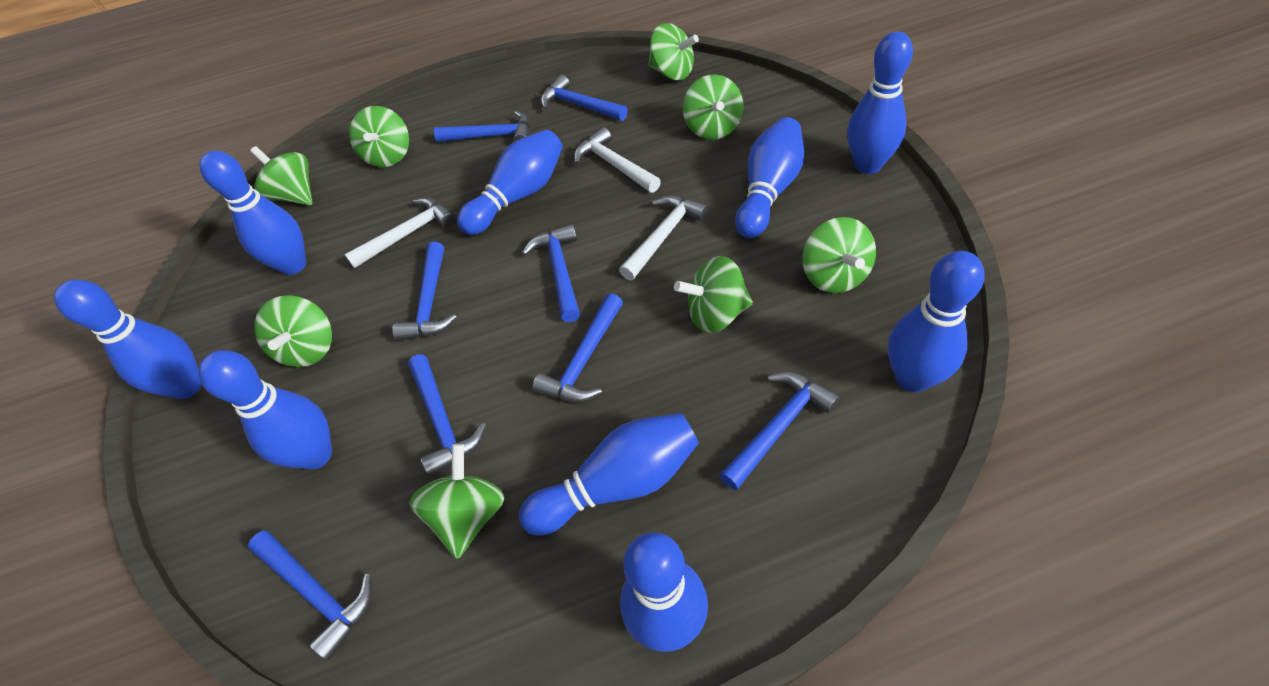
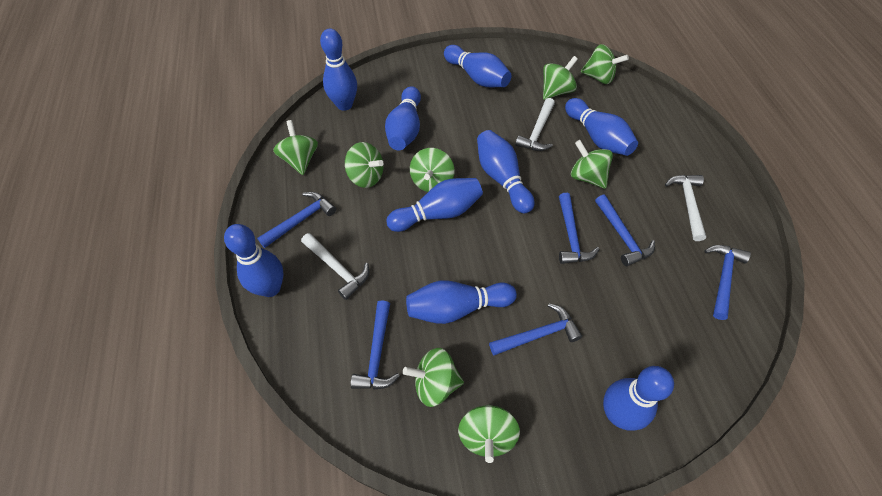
blue hammer: 8 -> 6

